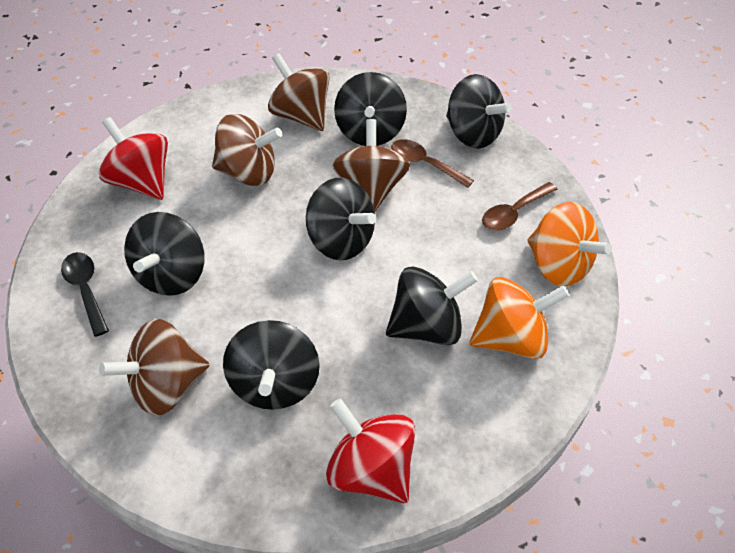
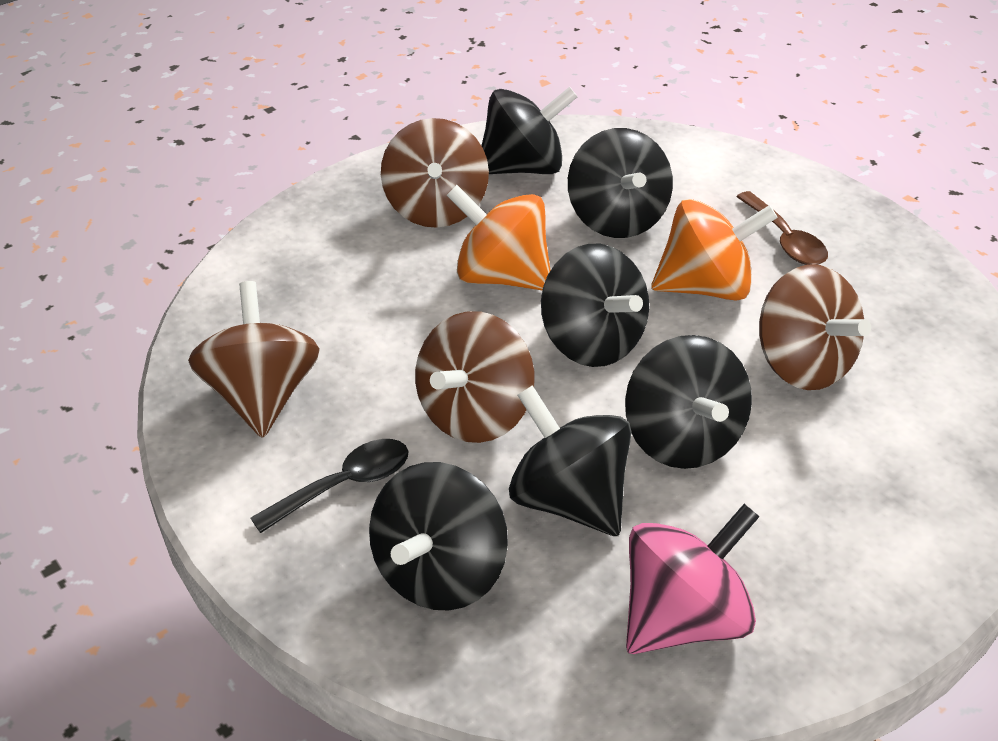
brown spoon: 2 -> 1
pink spinning top: 0 -> 1
red spinning top: 2 -> 0

